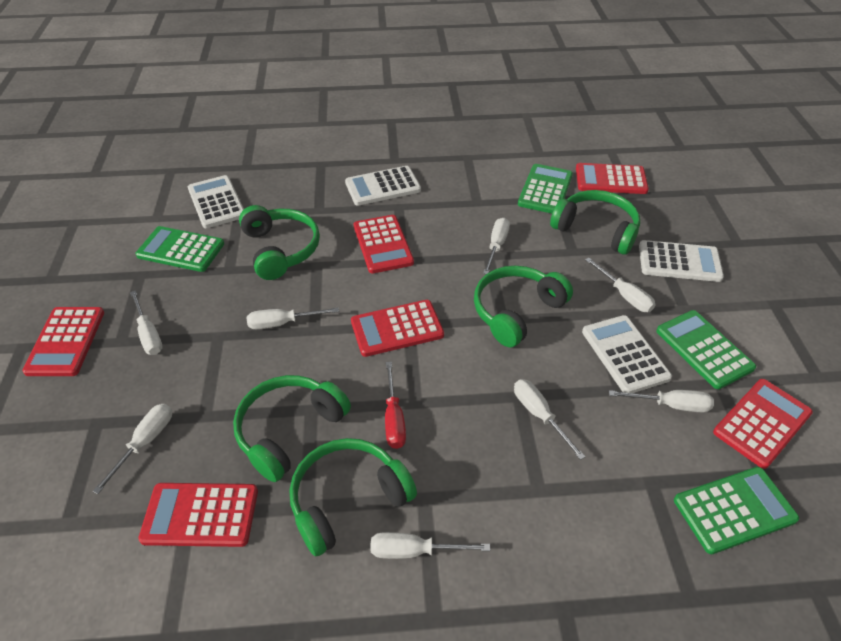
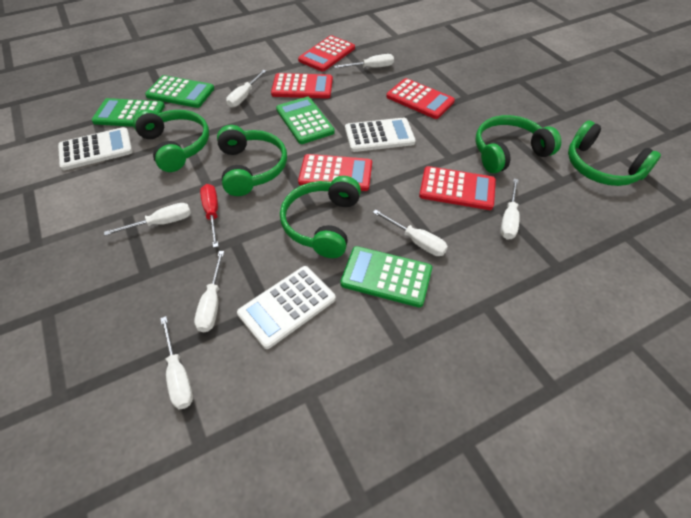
red calculator: 6 -> 5
white calculator: 4 -> 3
white screwdriver: 8 -> 7

